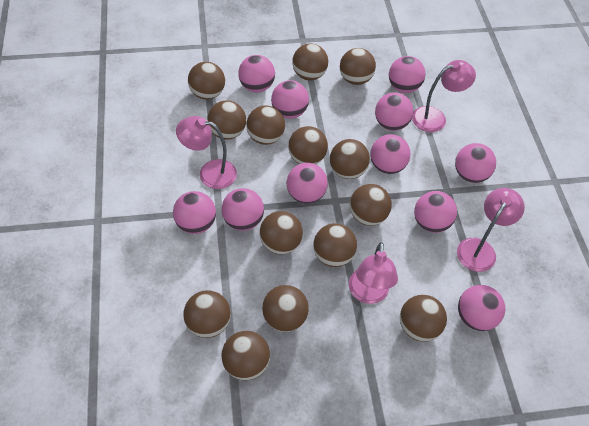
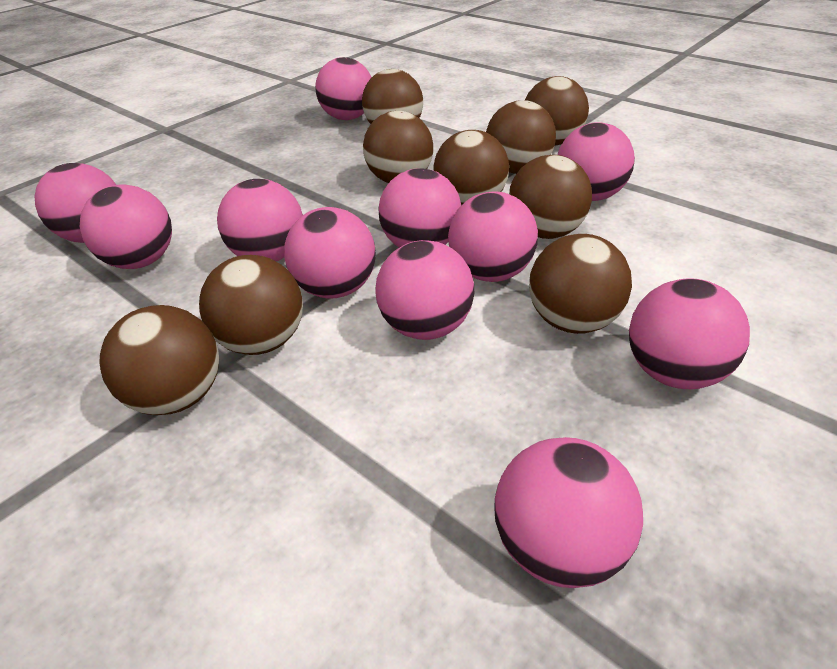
brown ball: 14 -> 9
pink lamp: 4 -> 0

